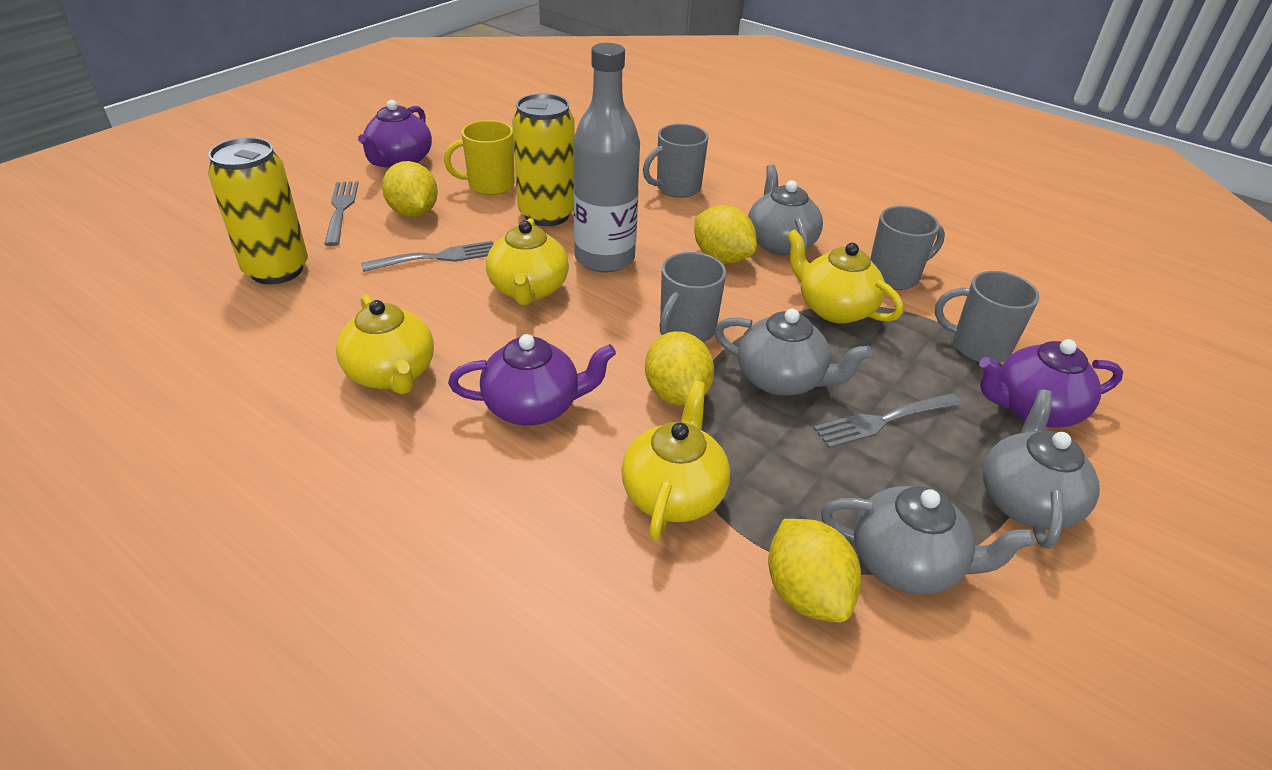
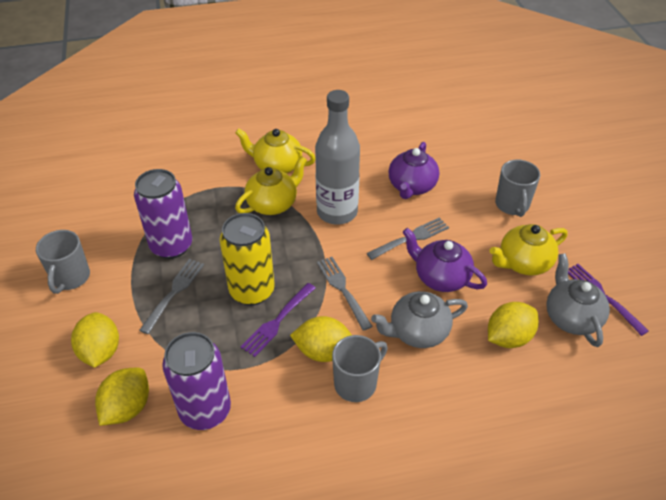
grey mug: 4 -> 3
grey teapot: 4 -> 2
purple can: 0 -> 2
purple fork: 0 -> 2
purple teapot: 3 -> 2
yellow can: 2 -> 1
yellow mug: 1 -> 0
yellow teapot: 4 -> 3

